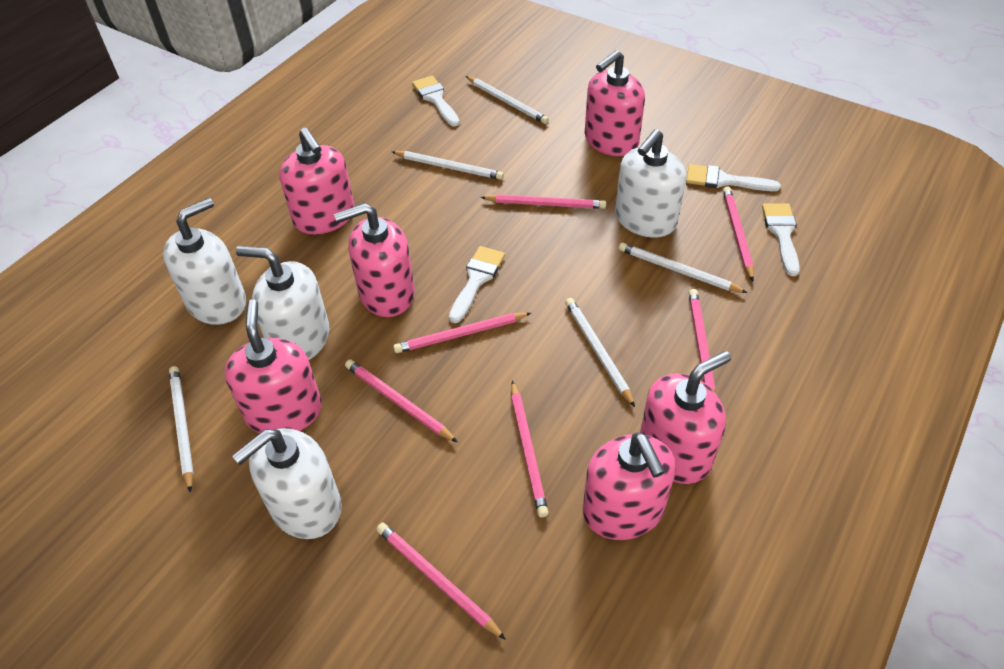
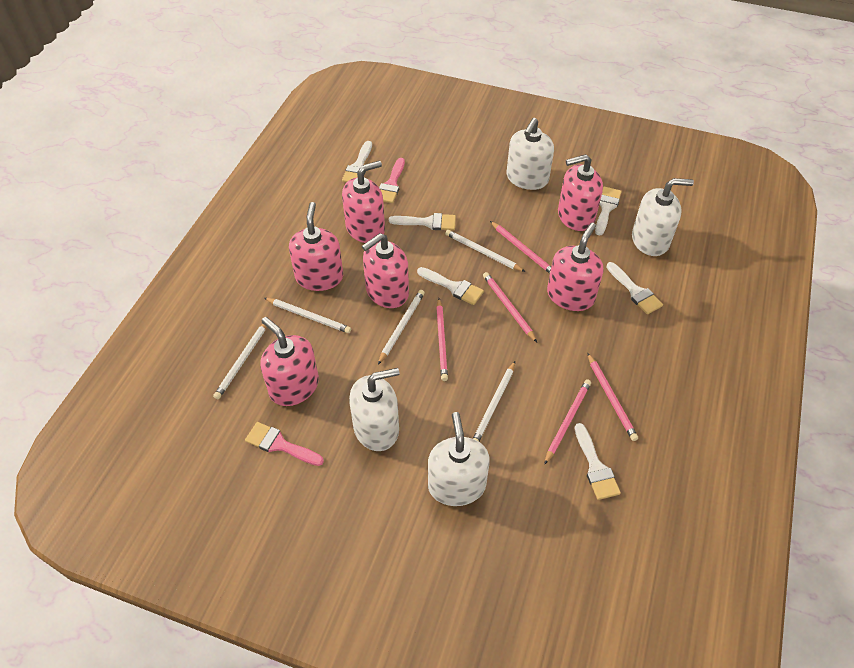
pink brush: 0 -> 2
pink pencil: 7 -> 5
white brush: 4 -> 6

